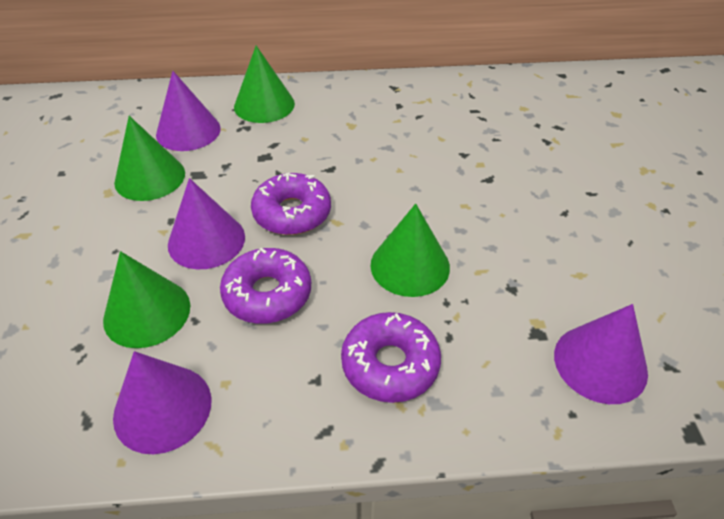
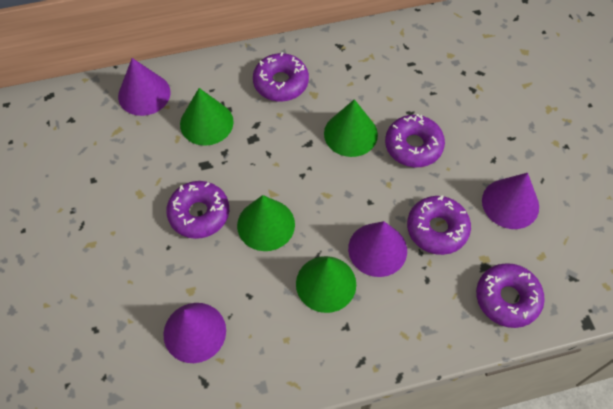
purple donut: 3 -> 5

